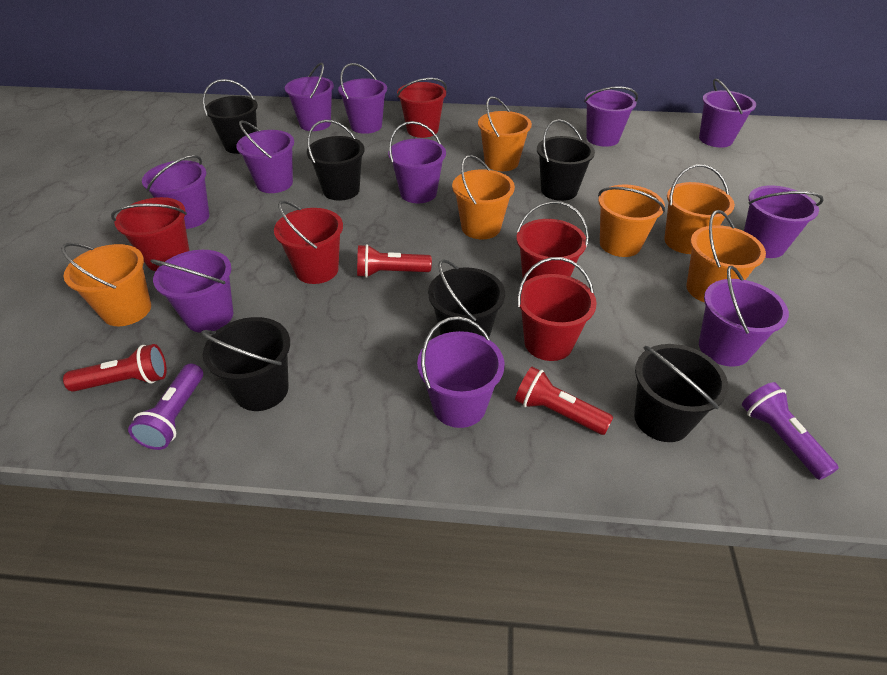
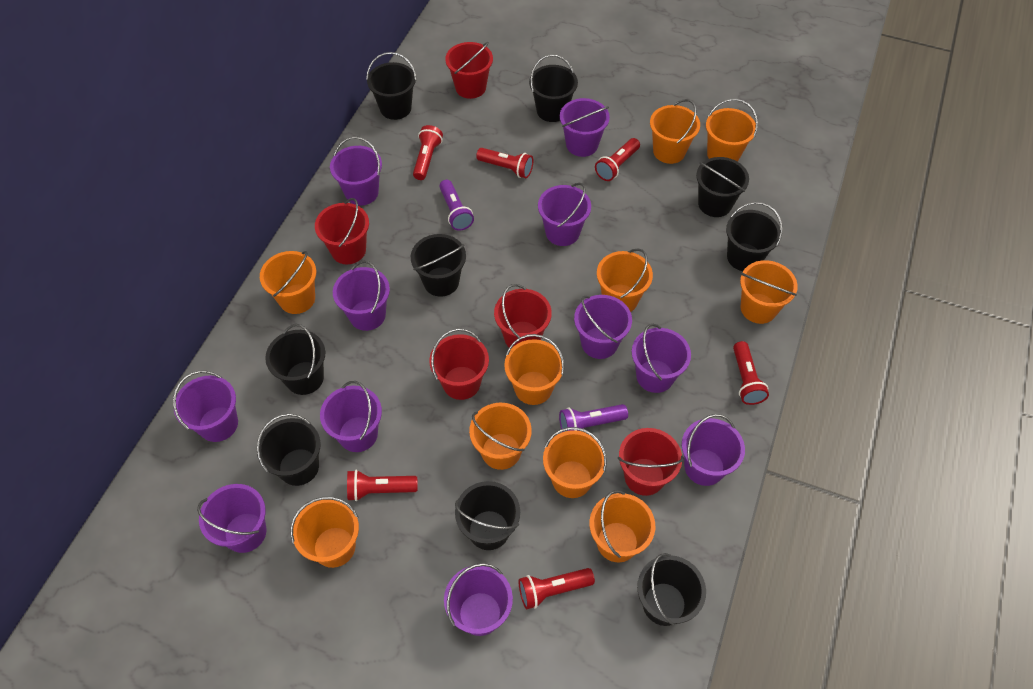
black bucket: 6 -> 9
orange bucket: 6 -> 10
red flashlight: 3 -> 6

